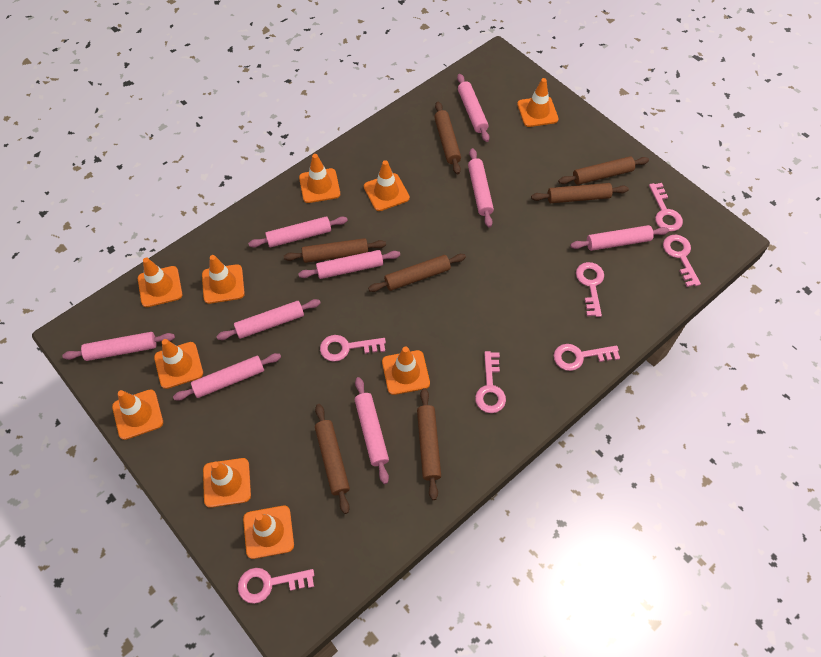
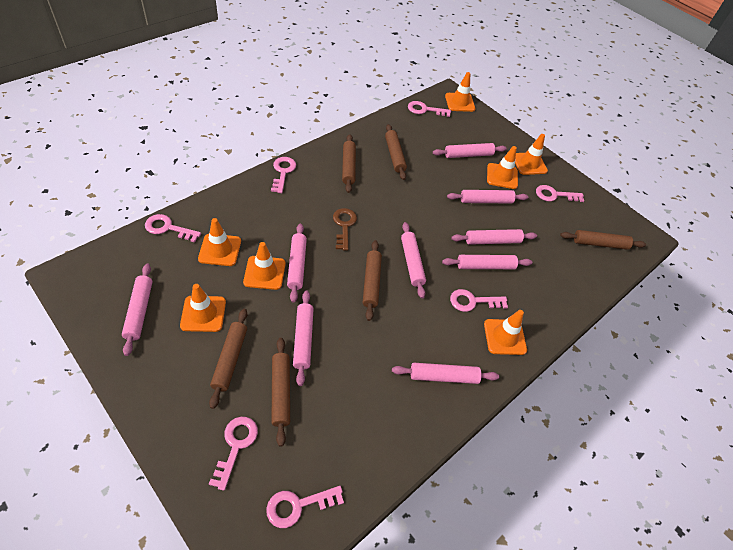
brown key: 0 -> 1
brown rolling pin: 7 -> 6
orange traffic cone: 10 -> 7

